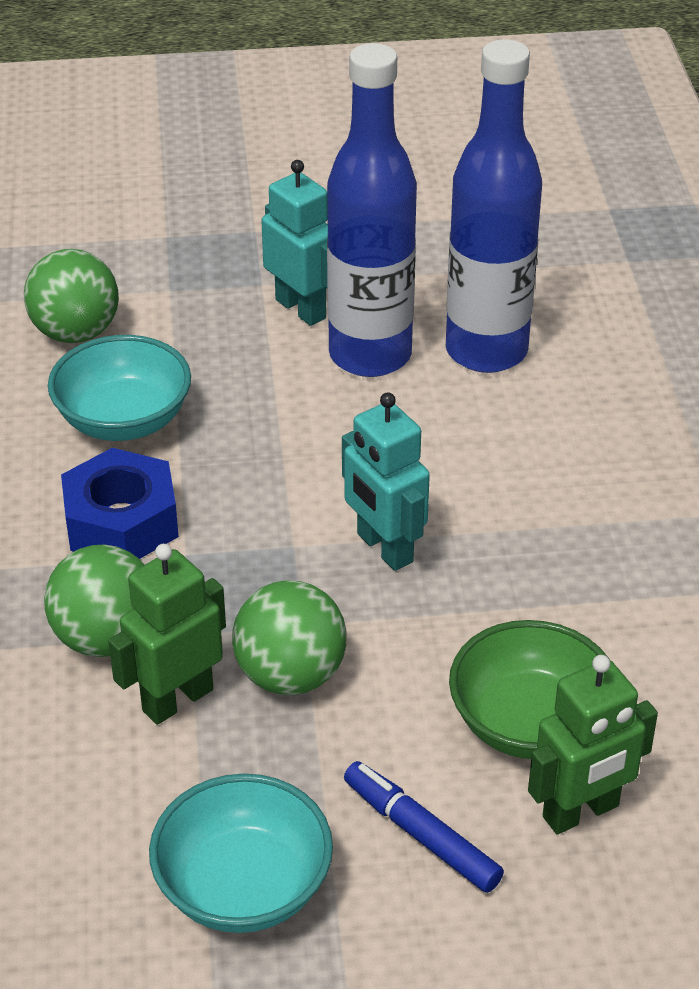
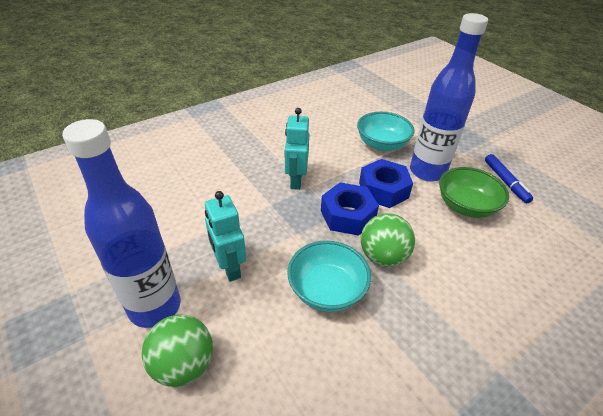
blue nut: 1 -> 2
green ball: 3 -> 2
green robot: 2 -> 0

